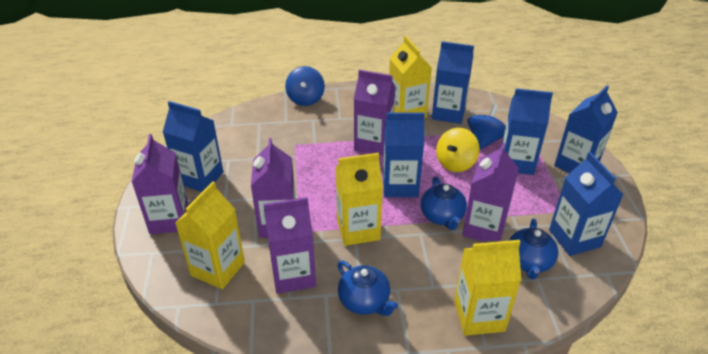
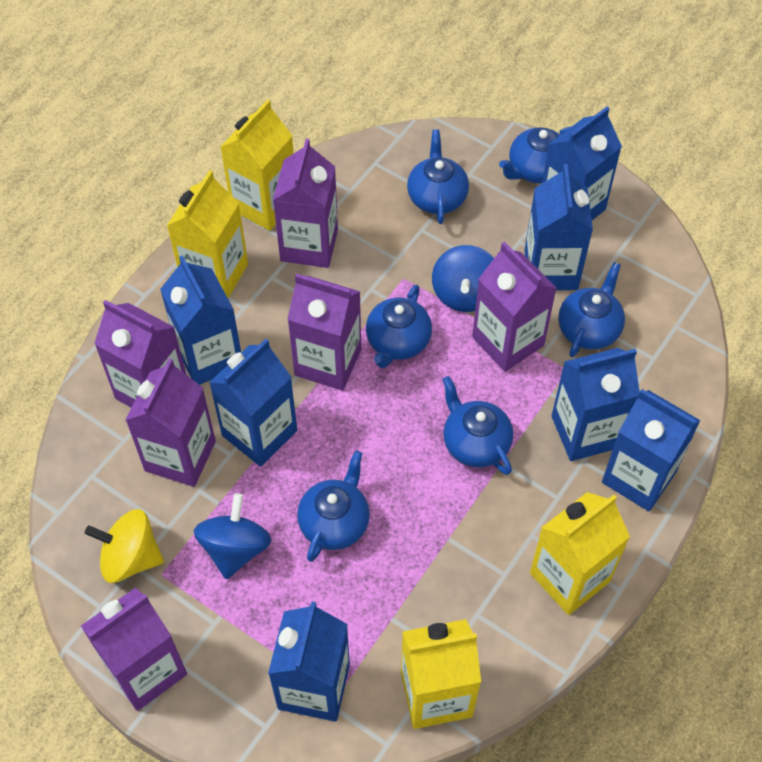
blue carton: 6 -> 7
blue teapot: 3 -> 6
purple carton: 5 -> 6

